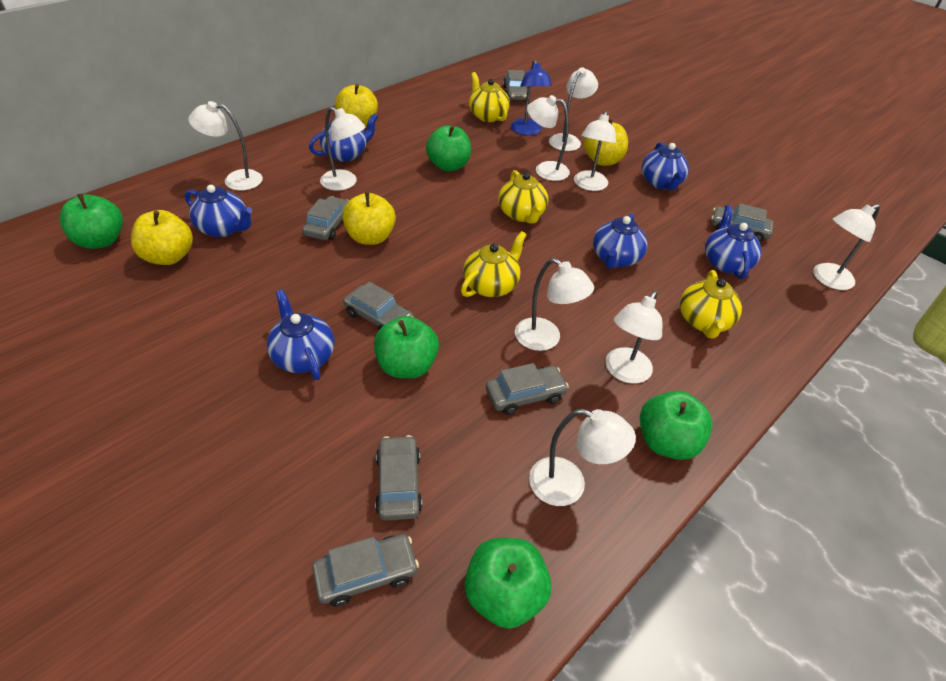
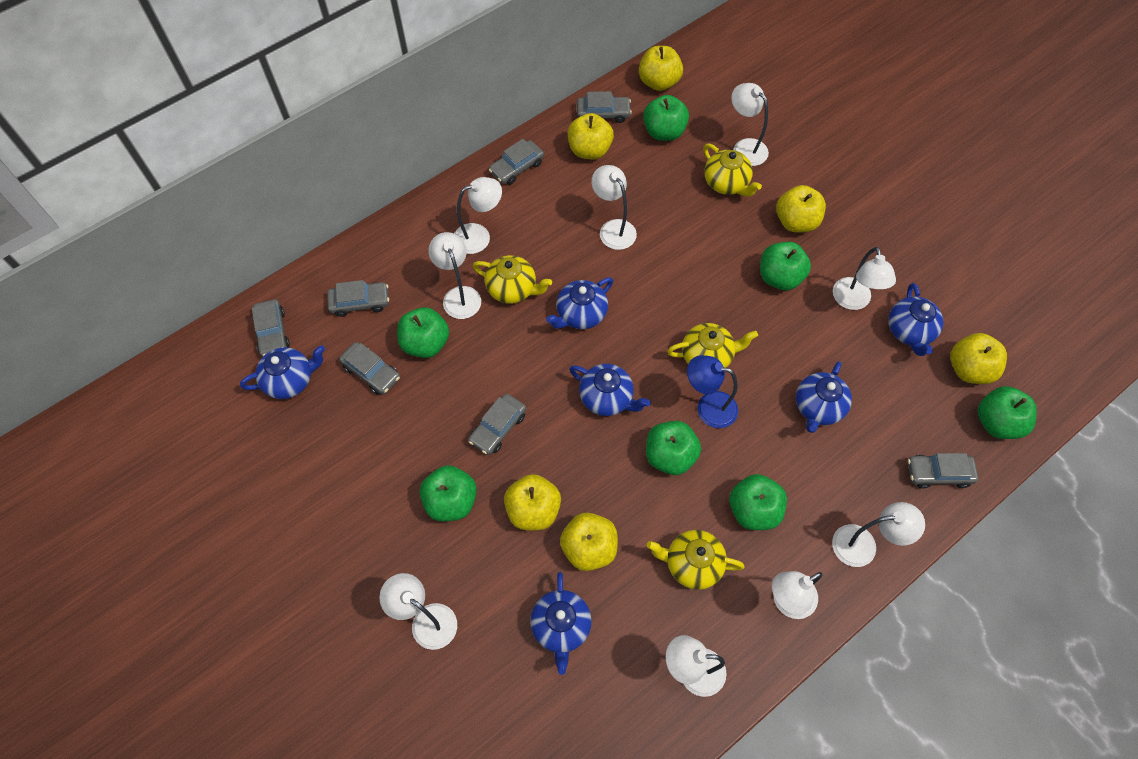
green apple: 5 -> 7
yellow apple: 4 -> 6

